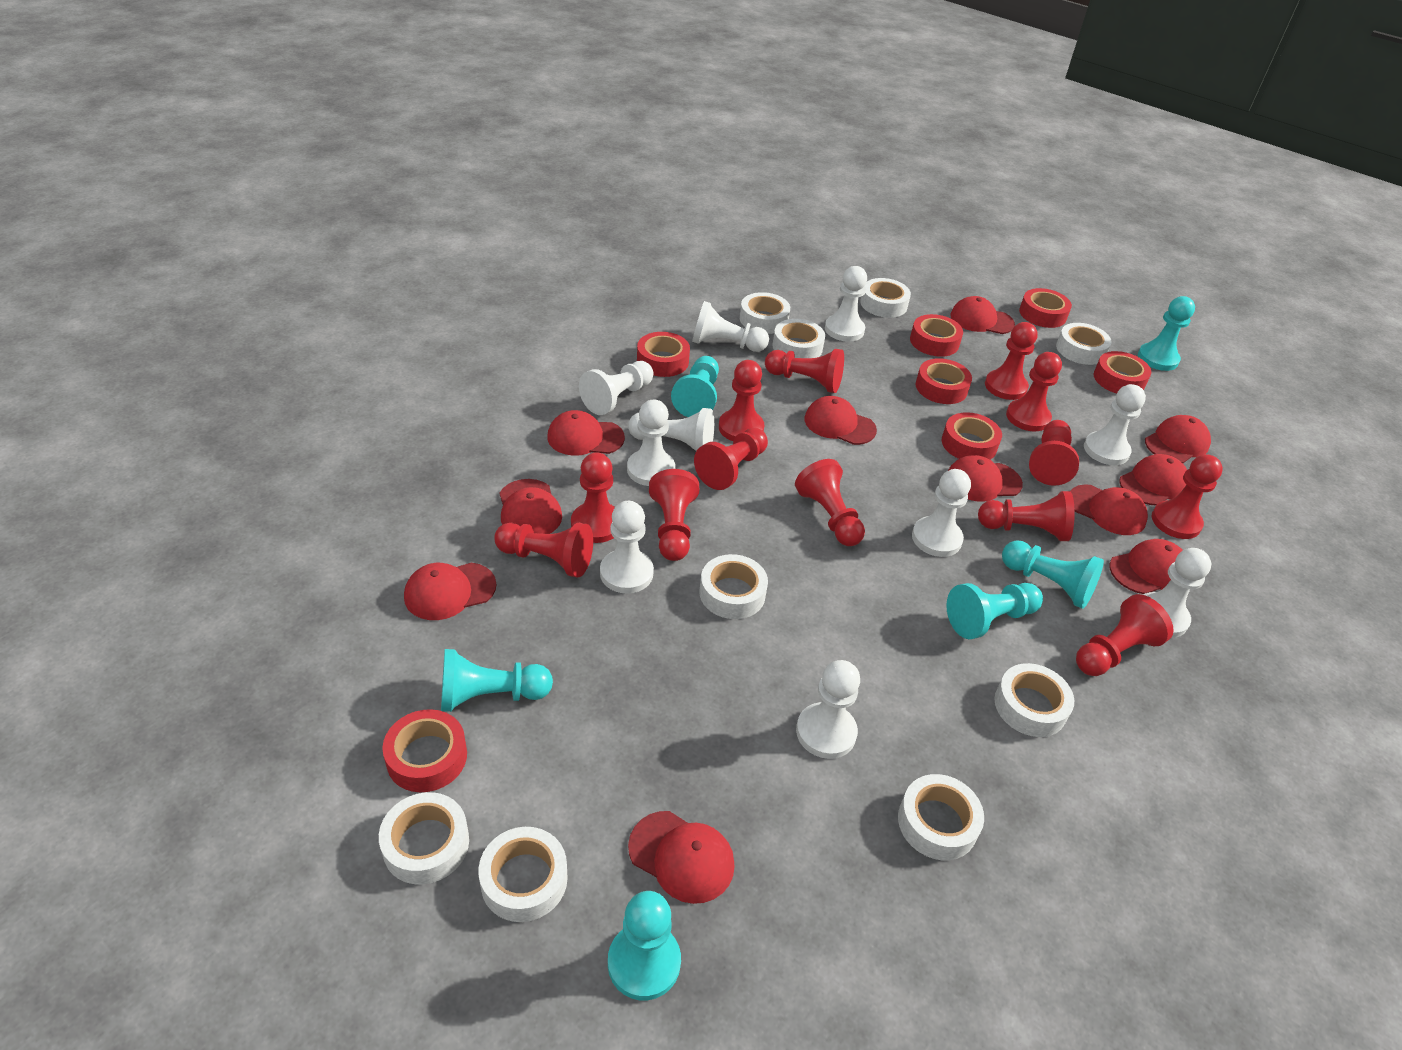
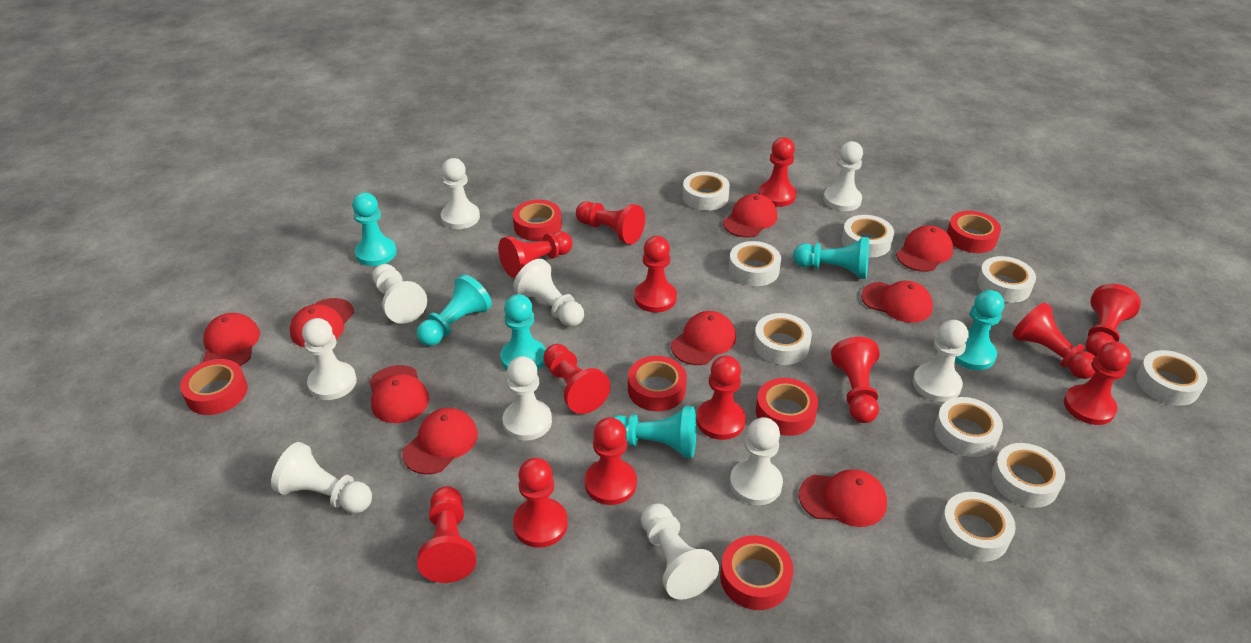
red cap: 11 -> 9
red tape: 7 -> 6

